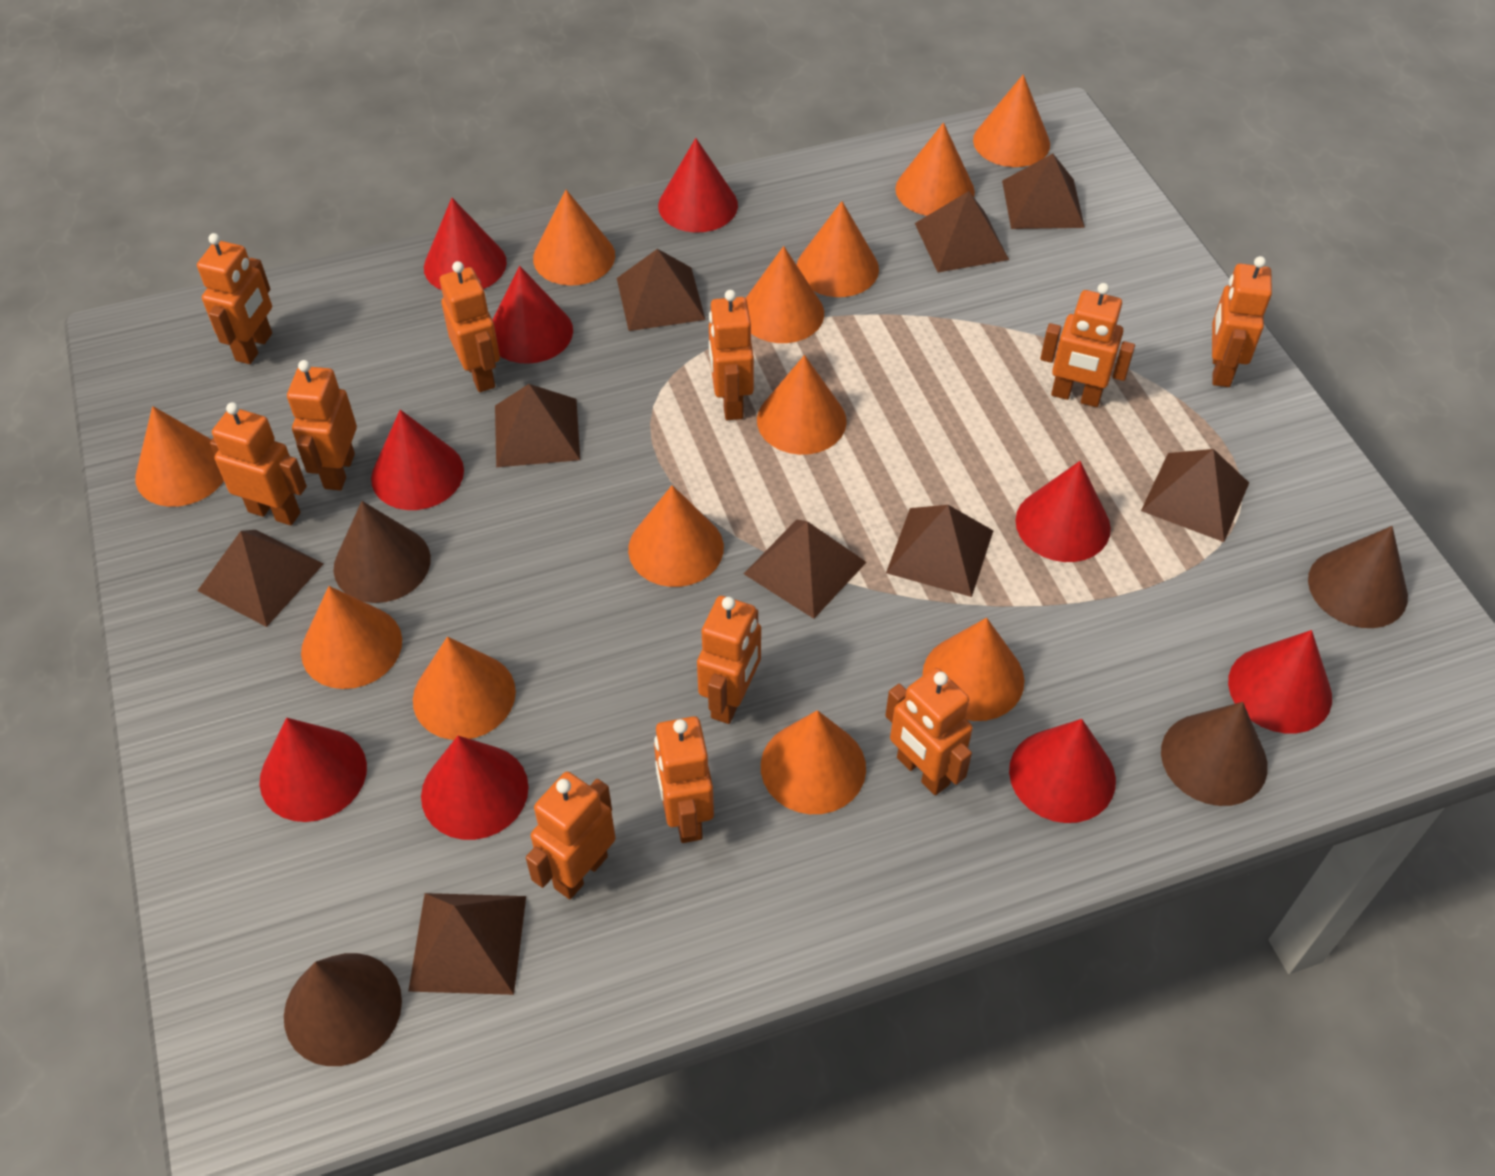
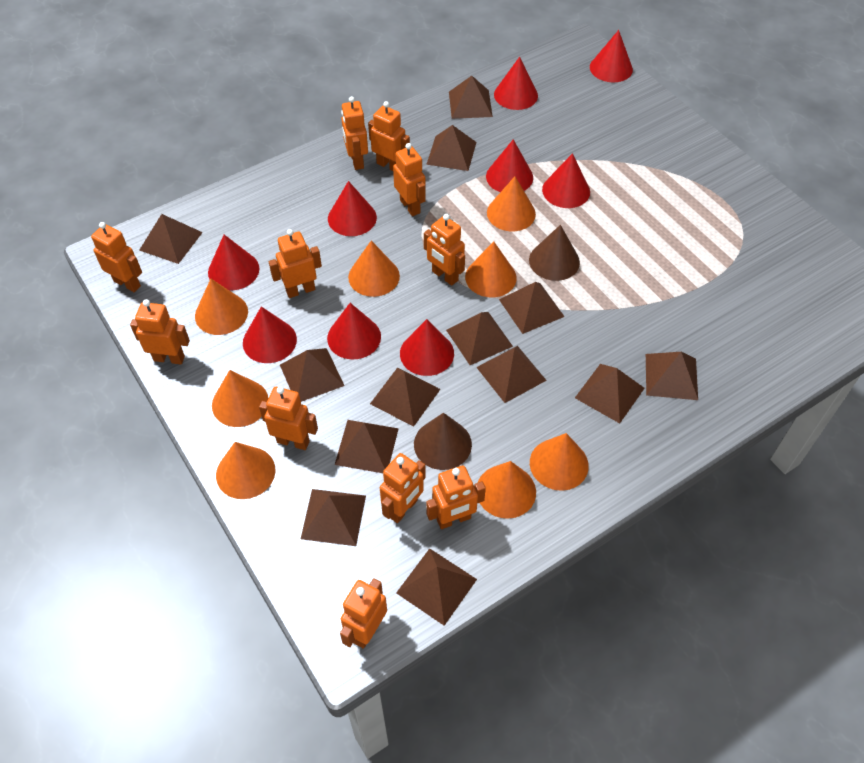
brown cone: 4 -> 2
brown pyramid: 9 -> 13
orange cone: 12 -> 8

